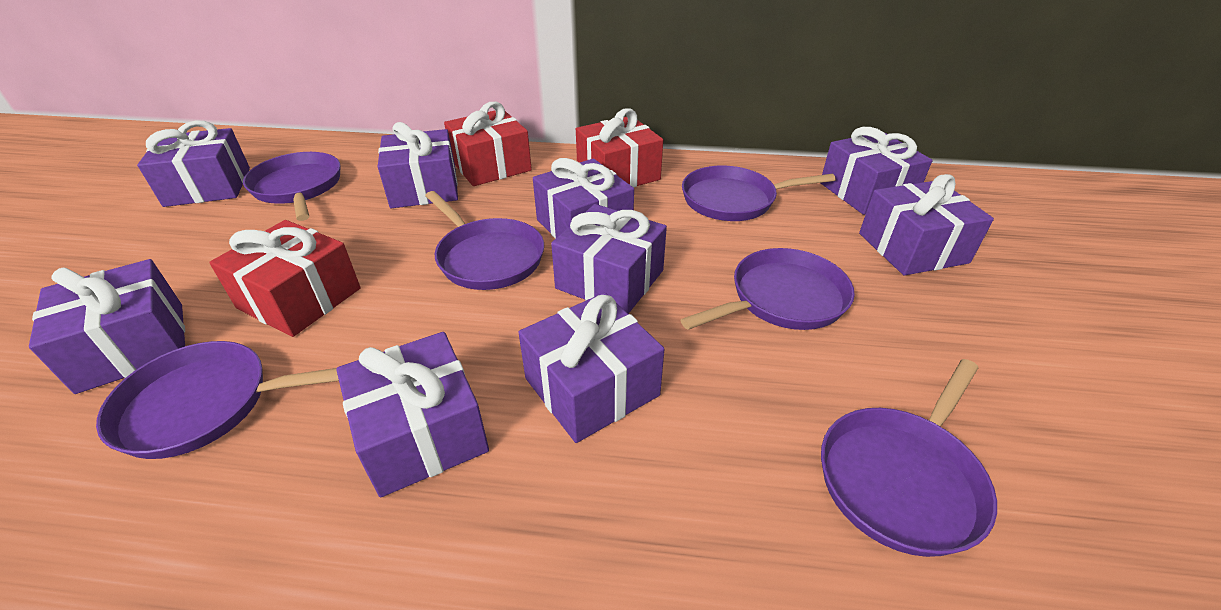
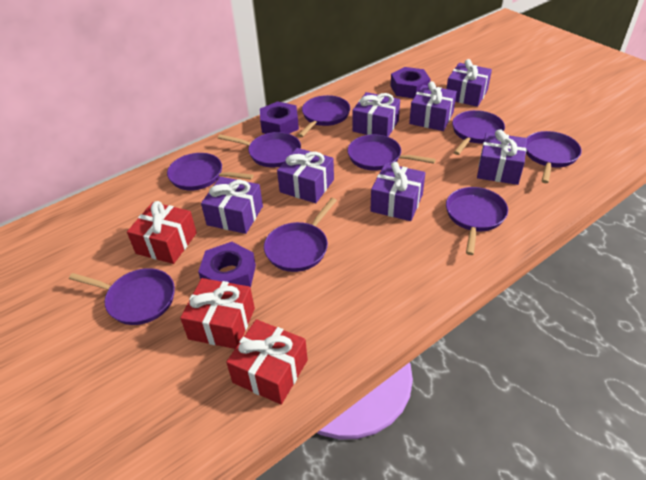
purple gift: 9 -> 7
purple nut: 0 -> 3
purple pan: 6 -> 9

